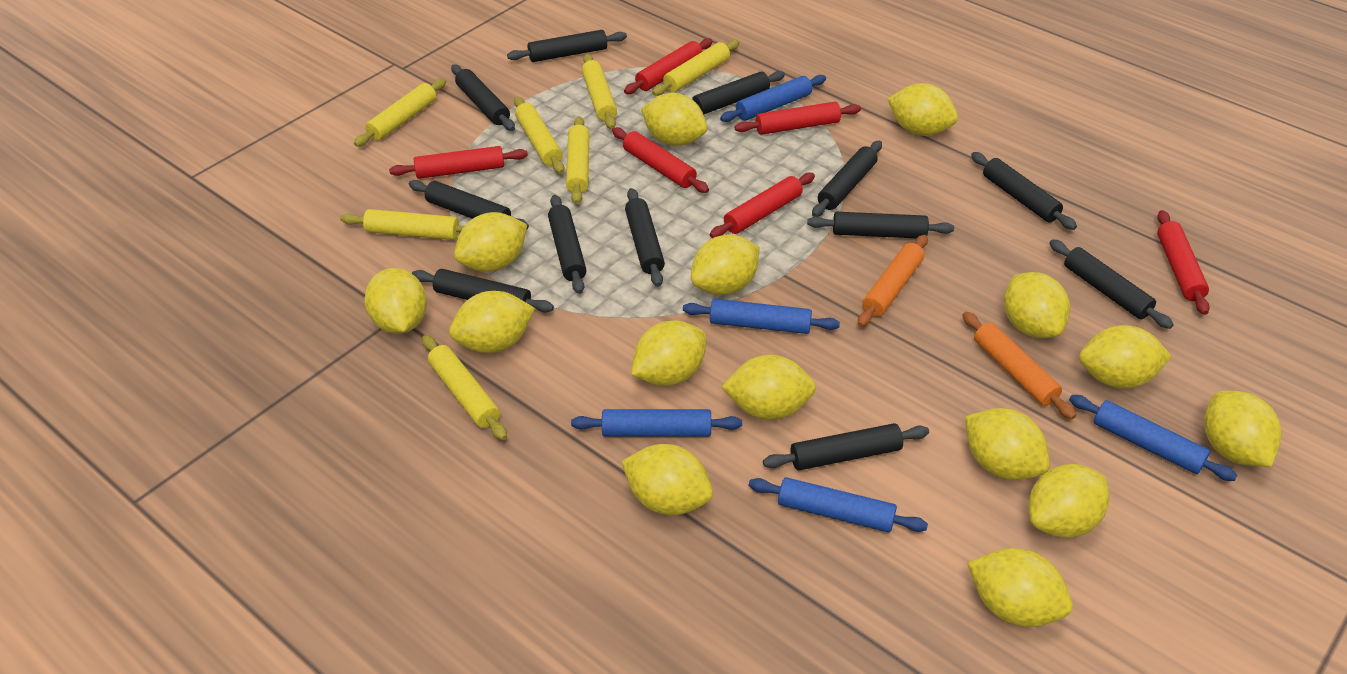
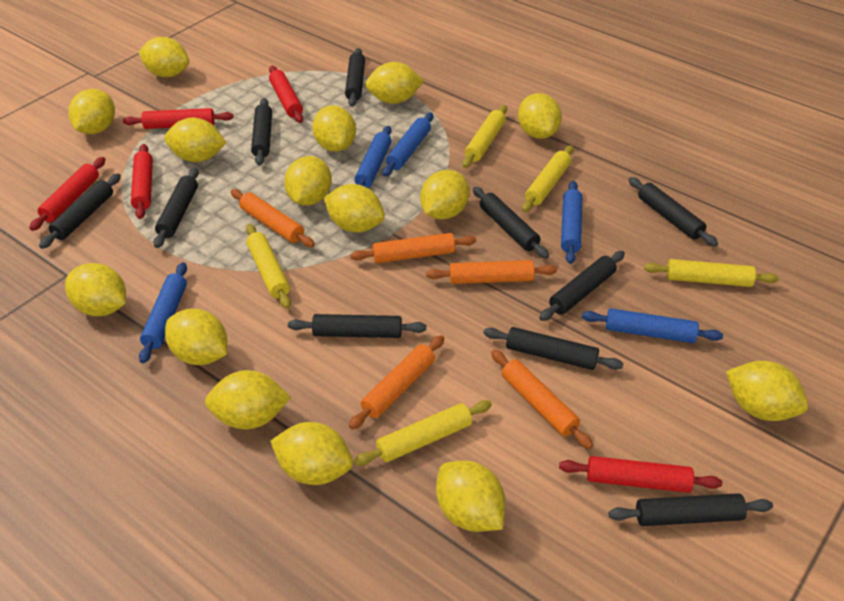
black rolling pin: 12 -> 10
orange rolling pin: 2 -> 5
red rolling pin: 6 -> 5
yellow rolling pin: 7 -> 5

